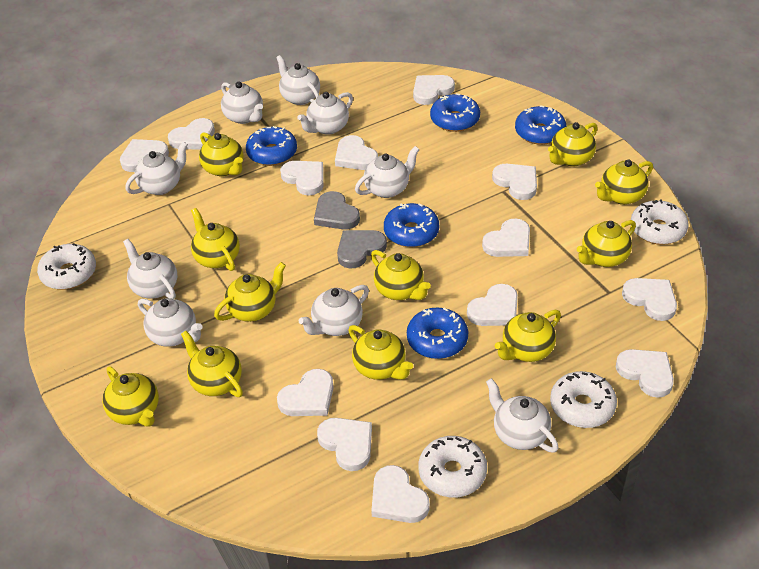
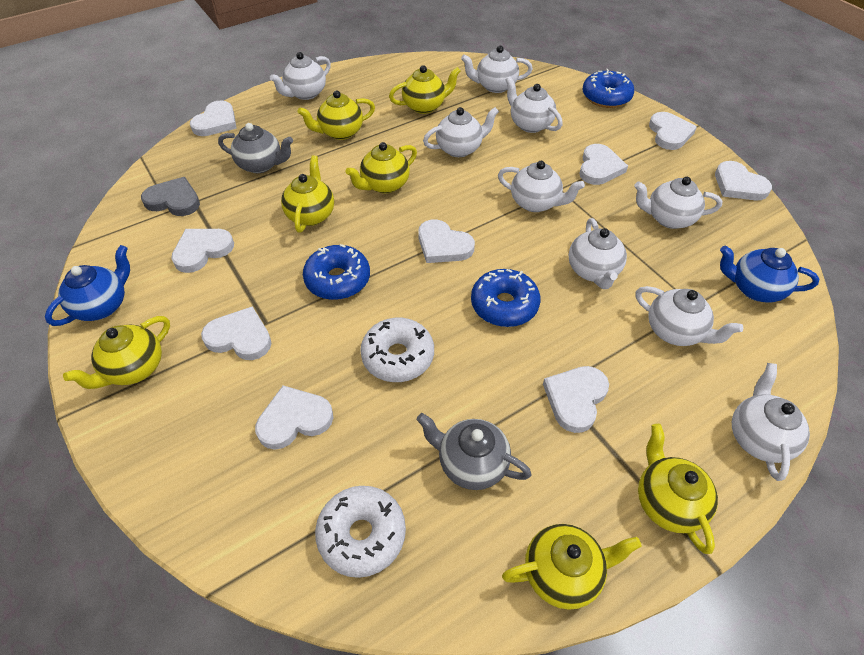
blue donut: 5 -> 3
blue teapot: 0 -> 2
grey heart: 2 -> 1
grey teapot: 0 -> 2
white donut: 4 -> 2
white heart: 13 -> 9
yellow teapot: 11 -> 7

